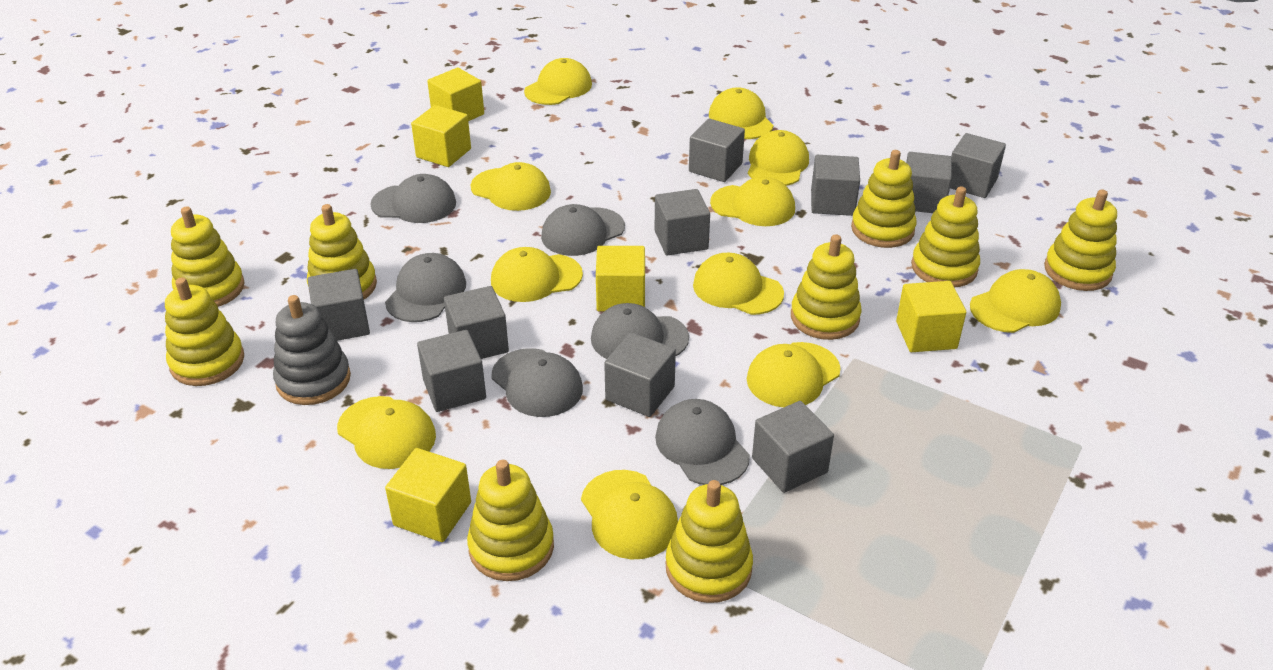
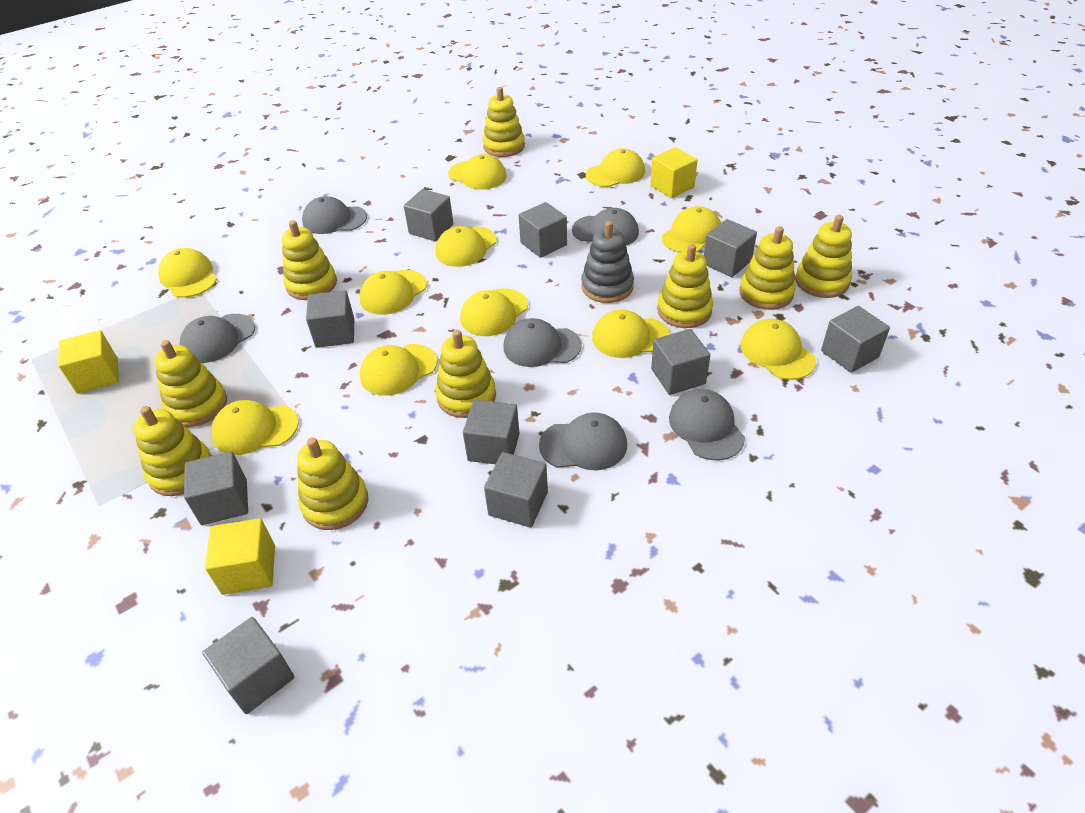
yellow cube: 5 -> 3

